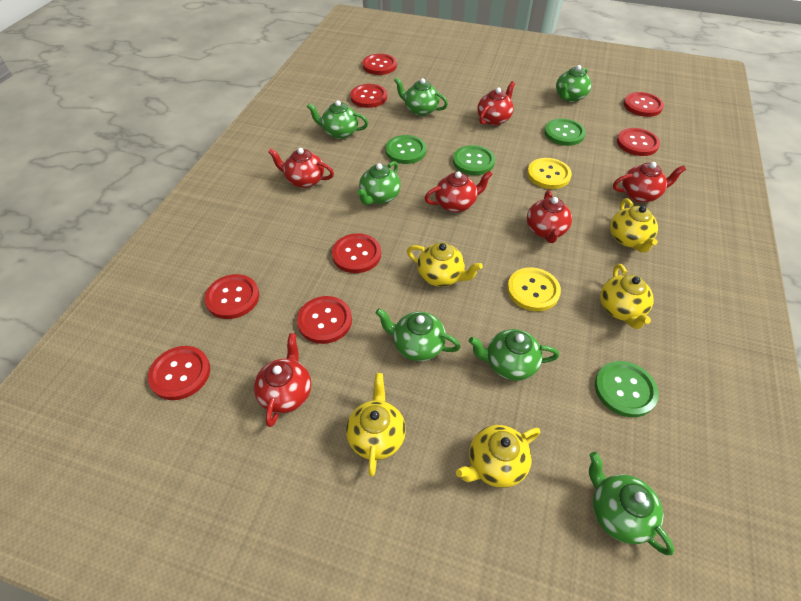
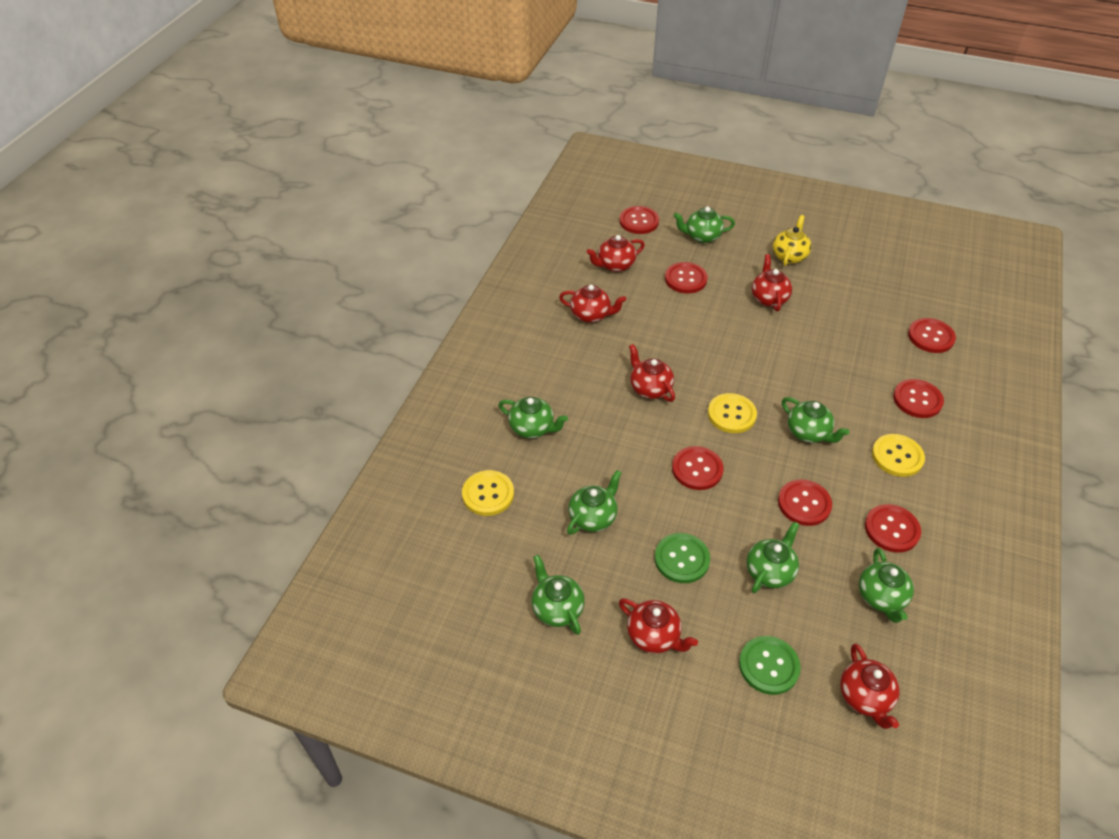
green button: 4 -> 2
red button: 8 -> 7
yellow button: 2 -> 3
yellow teapot: 5 -> 1

